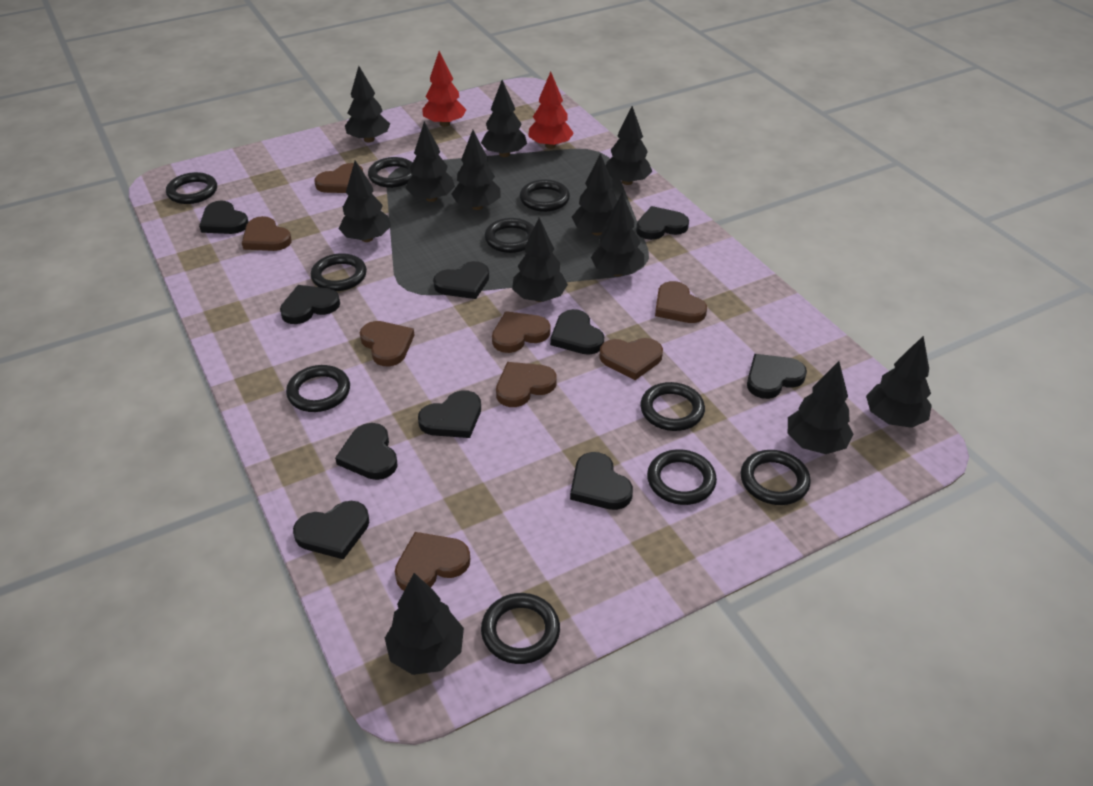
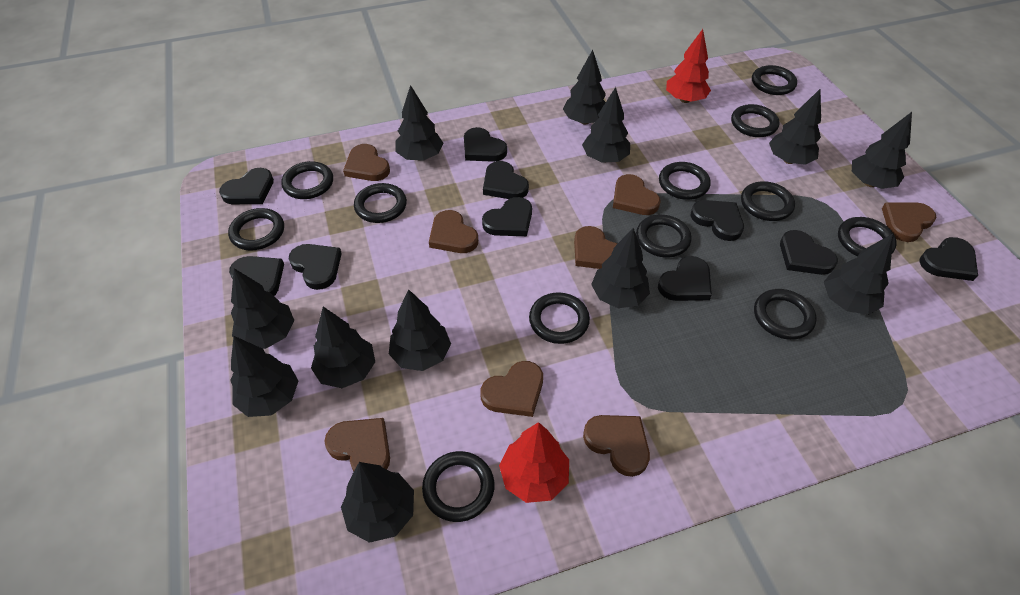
black ring: 10 -> 12

